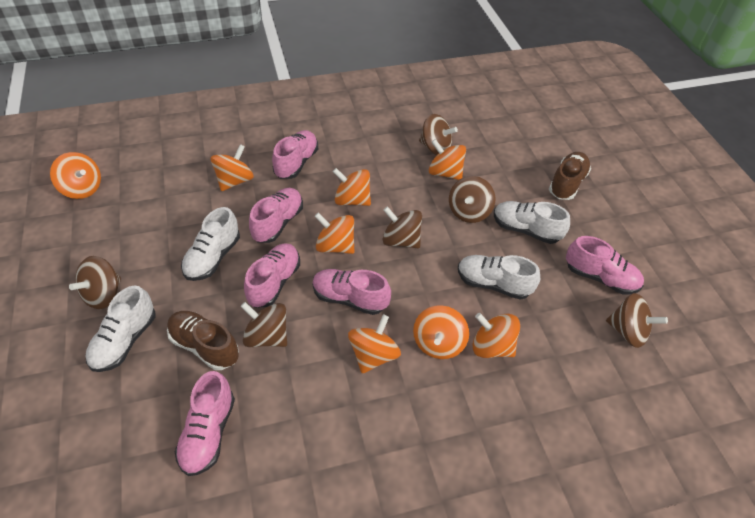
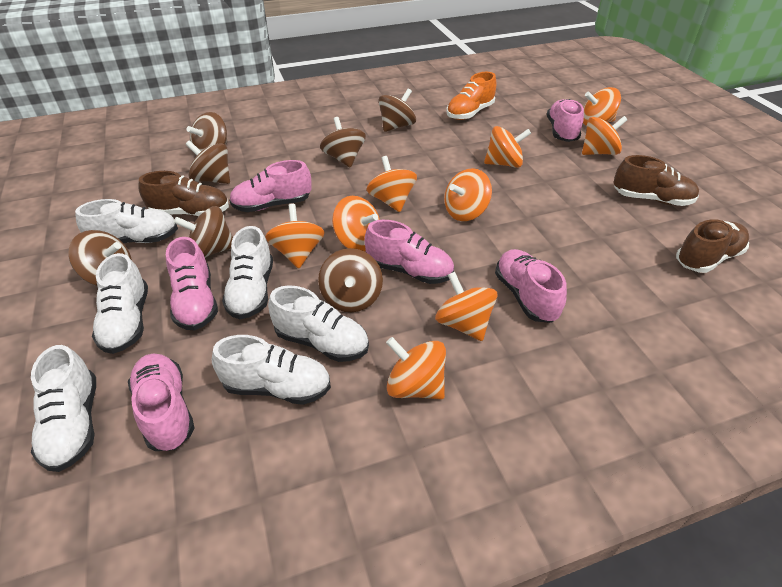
brown shoe: 2 -> 3
brown spinning top: 6 -> 7
orange shoe: 0 -> 1
orange spinning top: 8 -> 9
white shoe: 4 -> 6

